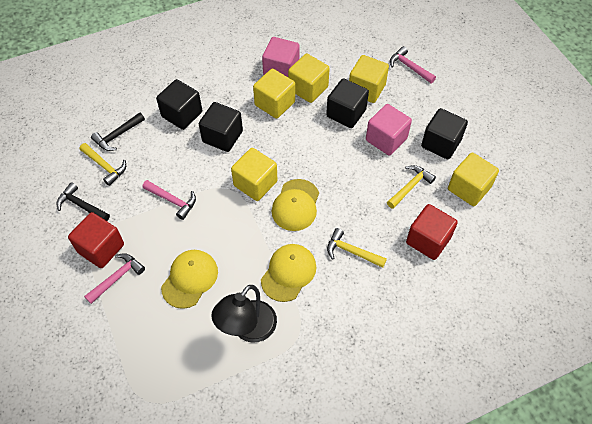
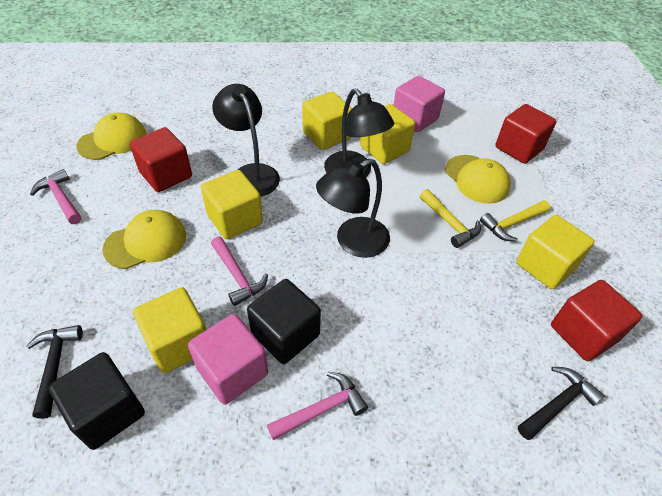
black cube: 4 -> 2
black lamp: 1 -> 3
red cube: 2 -> 3
yellow hammer: 3 -> 2

